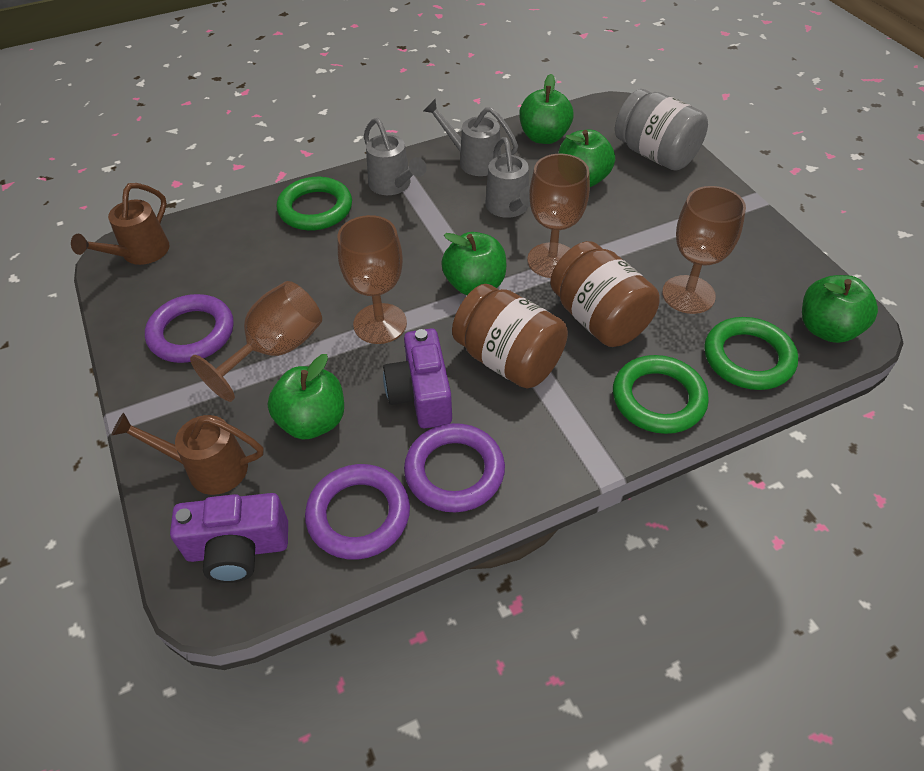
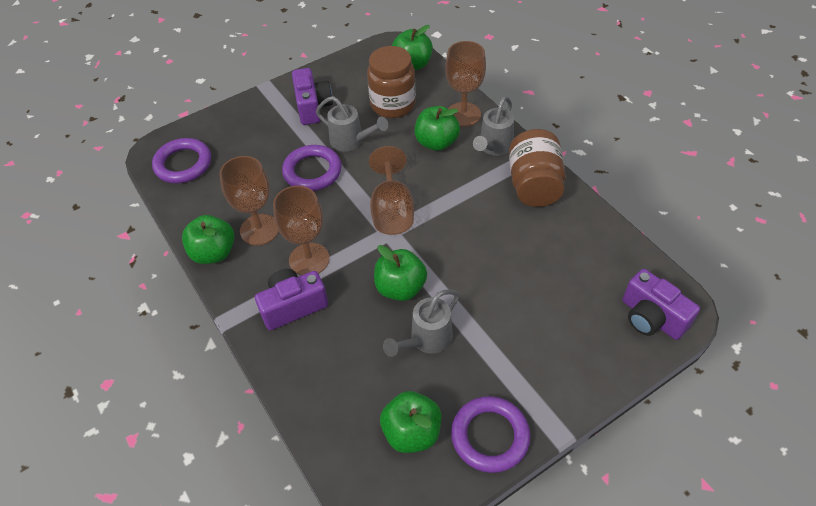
brown watering can: 2 -> 0
green ring: 3 -> 0
grey jar: 1 -> 0
purple camera: 2 -> 3

